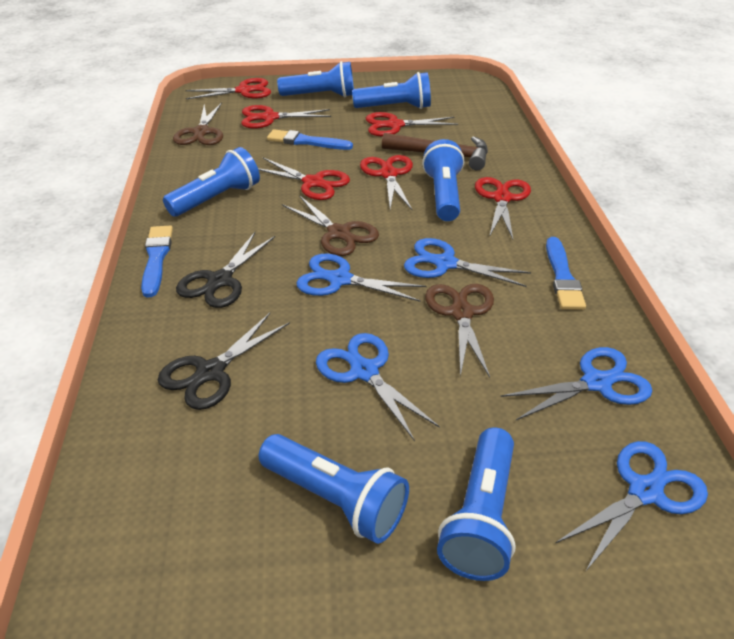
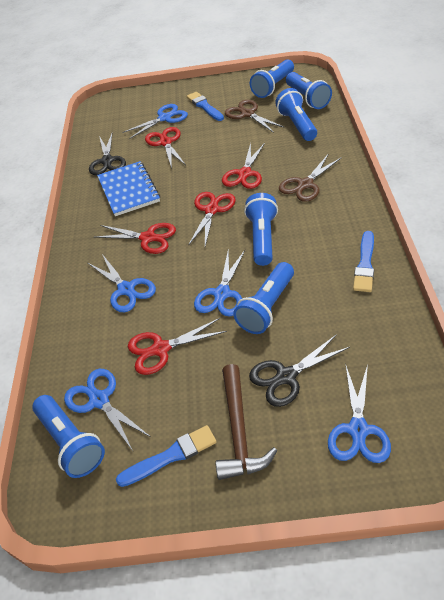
blue notebook: 0 -> 1
brown scissors: 3 -> 2
red scissors: 6 -> 5

